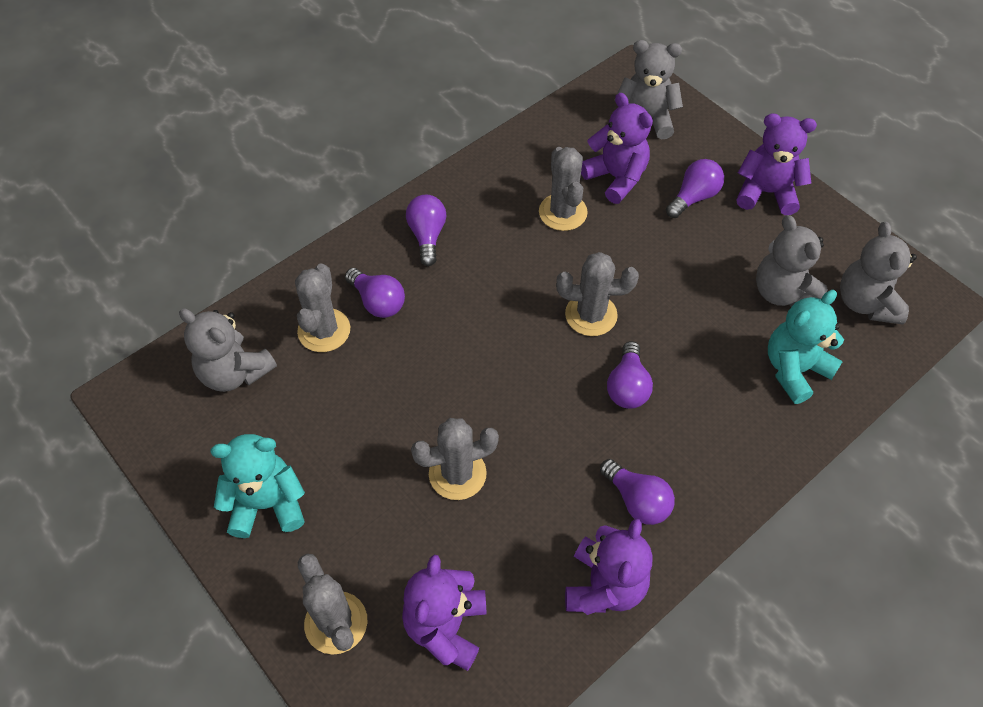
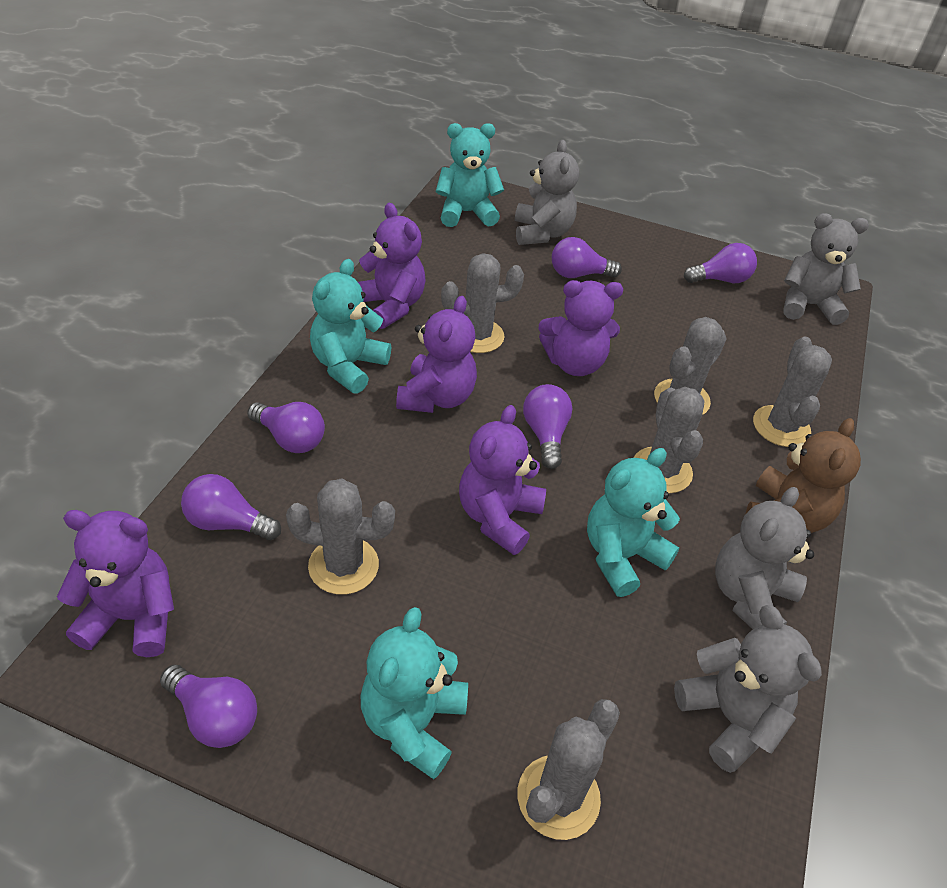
brown teddy bear: 0 -> 1
grey cactus: 5 -> 6
purple light bulb: 5 -> 6
purple teddy bear: 4 -> 5
turquoise teddy bear: 2 -> 4

